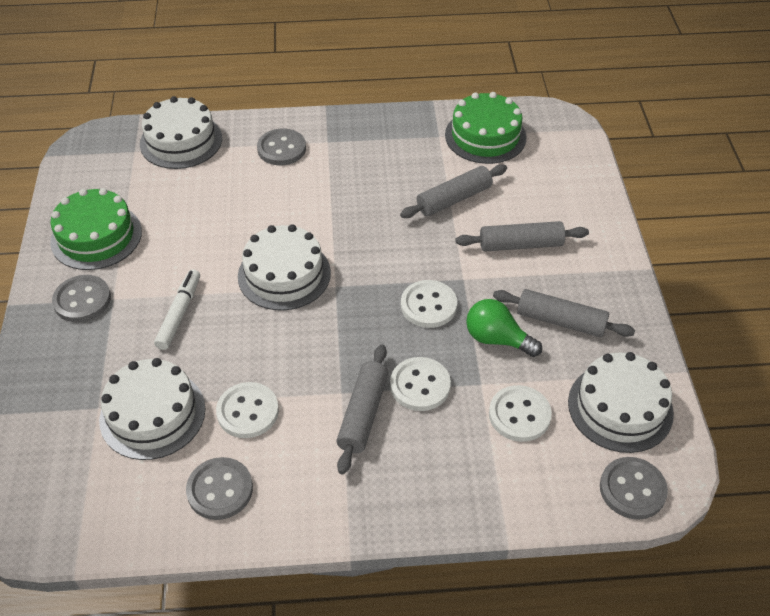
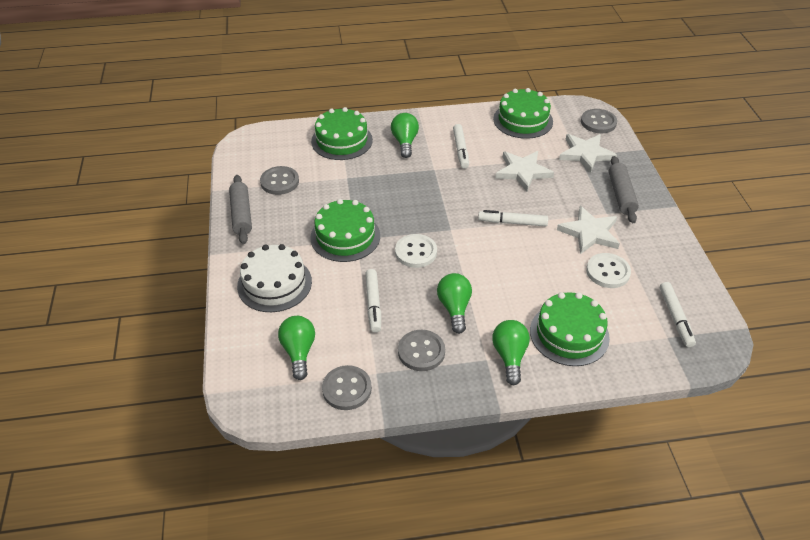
green cake: 2 -> 4
green light bulb: 1 -> 4
grey rolling pin: 4 -> 2
white button: 4 -> 2
white cake: 4 -> 1
white marker: 1 -> 4
white star: 0 -> 3

